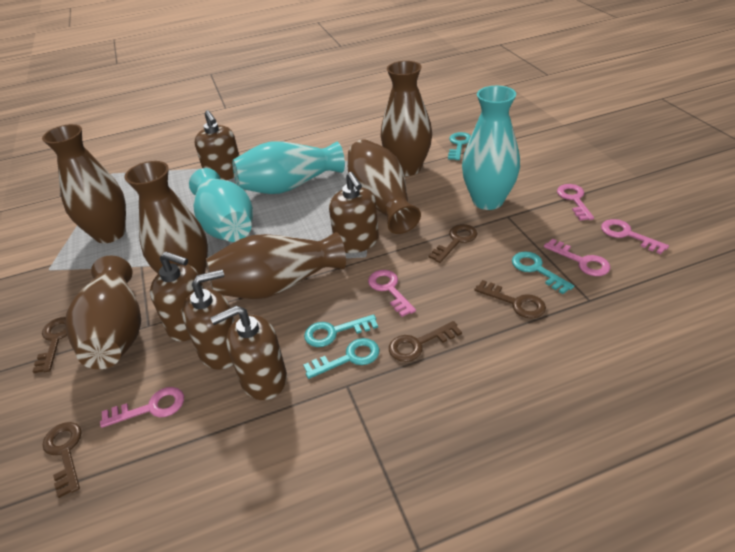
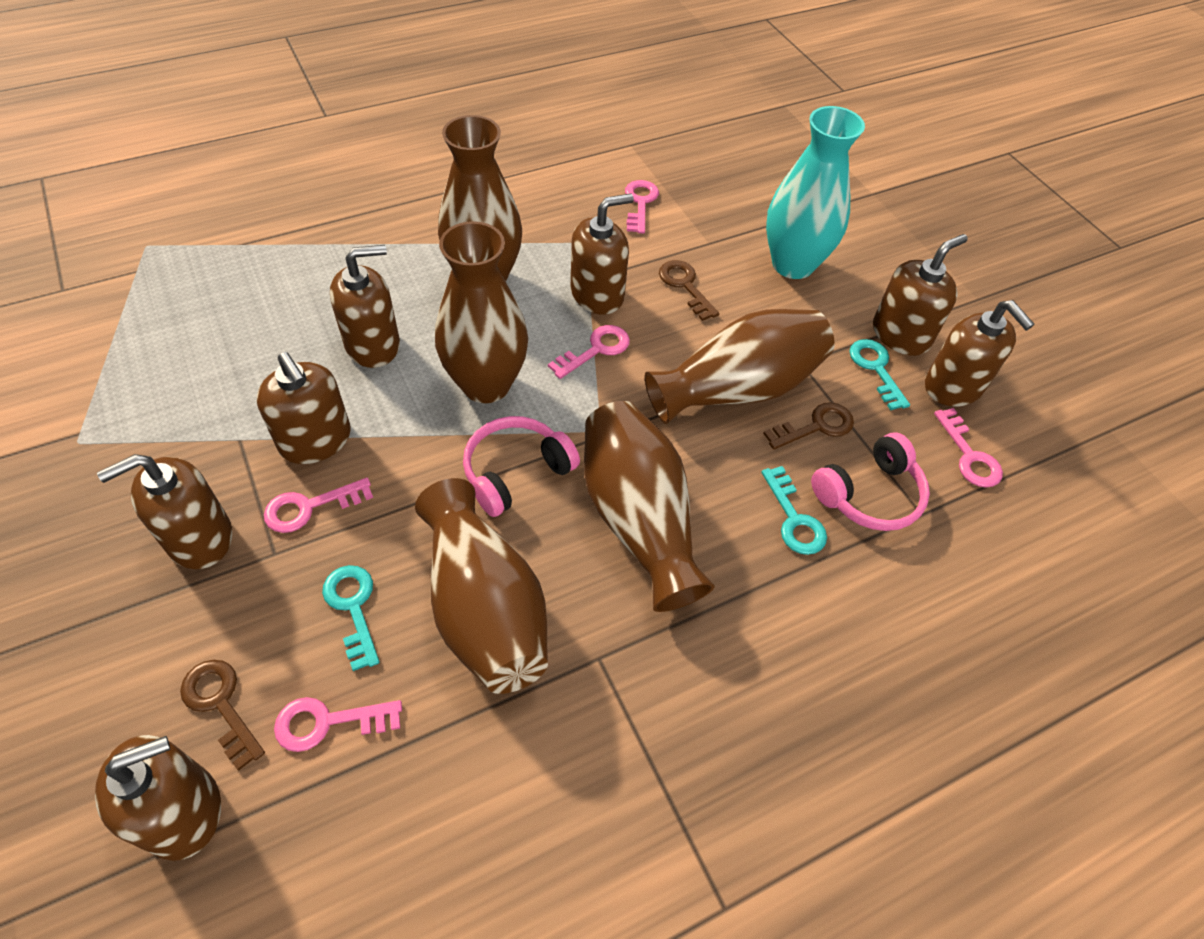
brown key: 5 -> 3
brown soap dispenser: 5 -> 7
brown vase: 6 -> 5
pink headphones: 0 -> 2
turquoise key: 4 -> 3
turquoise vase: 3 -> 1

